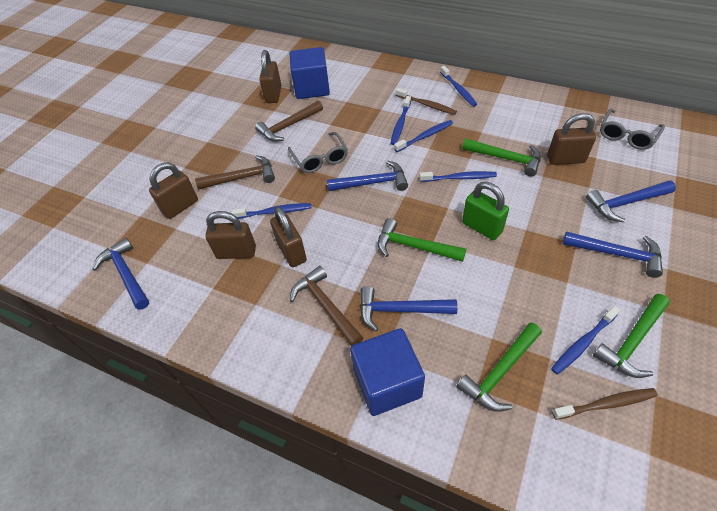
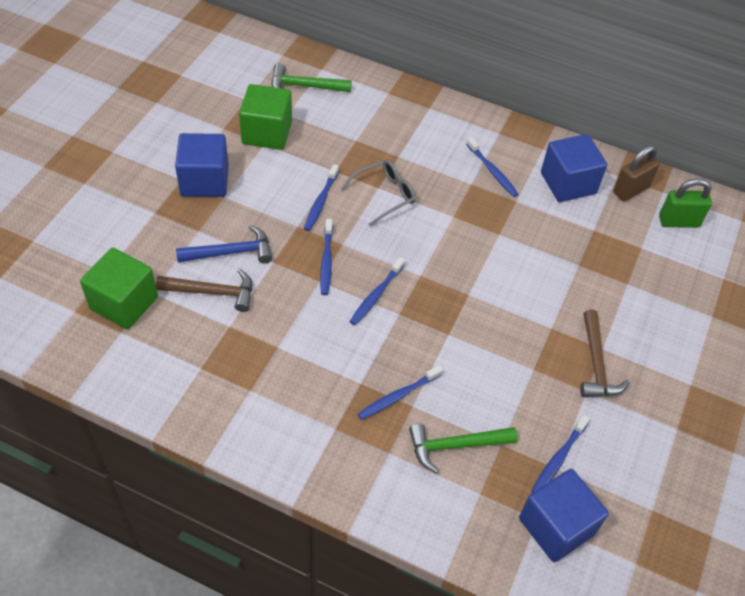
blue cube: 2 -> 3
blue hammer: 5 -> 1
brown hammer: 3 -> 2
brown padlock: 5 -> 1
brown toothbrush: 2 -> 0
green cube: 0 -> 2
green hammer: 4 -> 2
grey glasses: 2 -> 1

